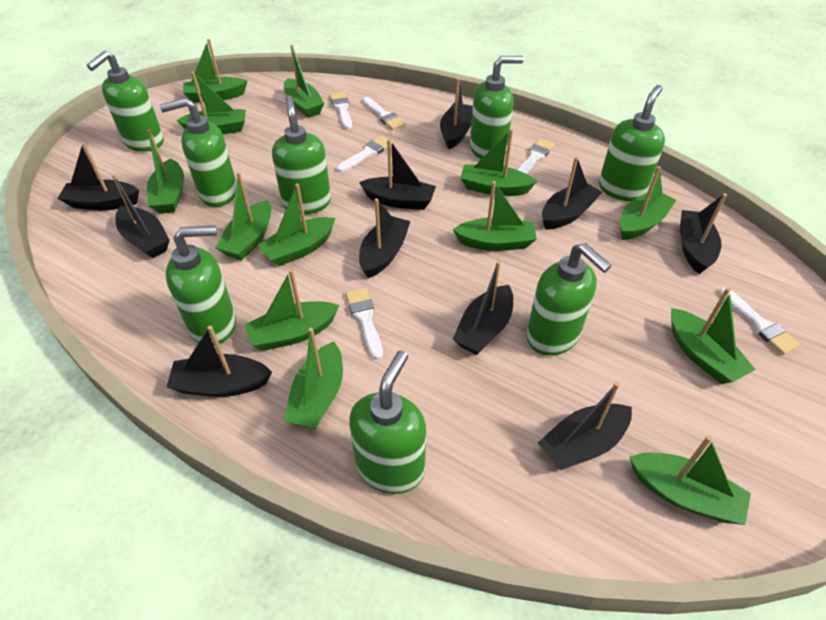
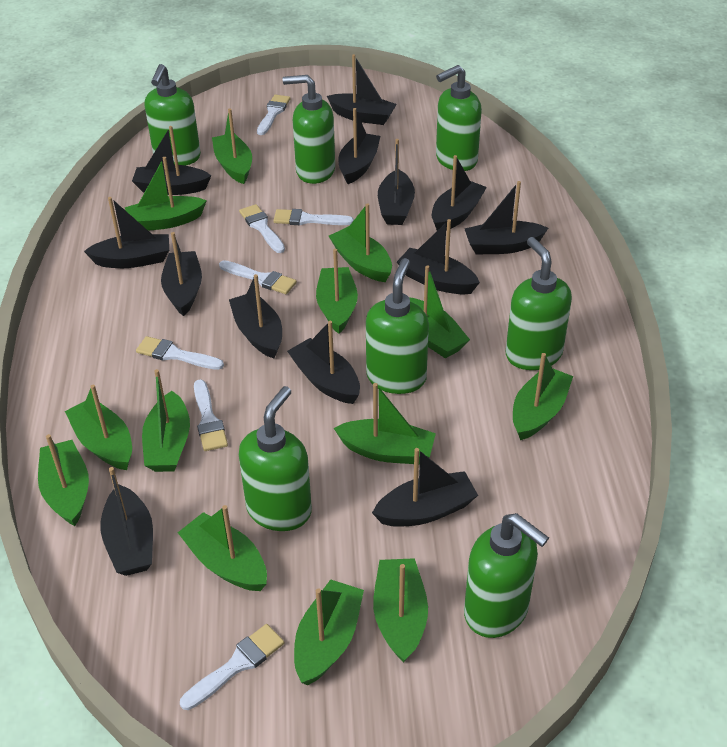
black boat: 10 -> 13
green soap dispenser: 8 -> 7
white brush: 6 -> 7

